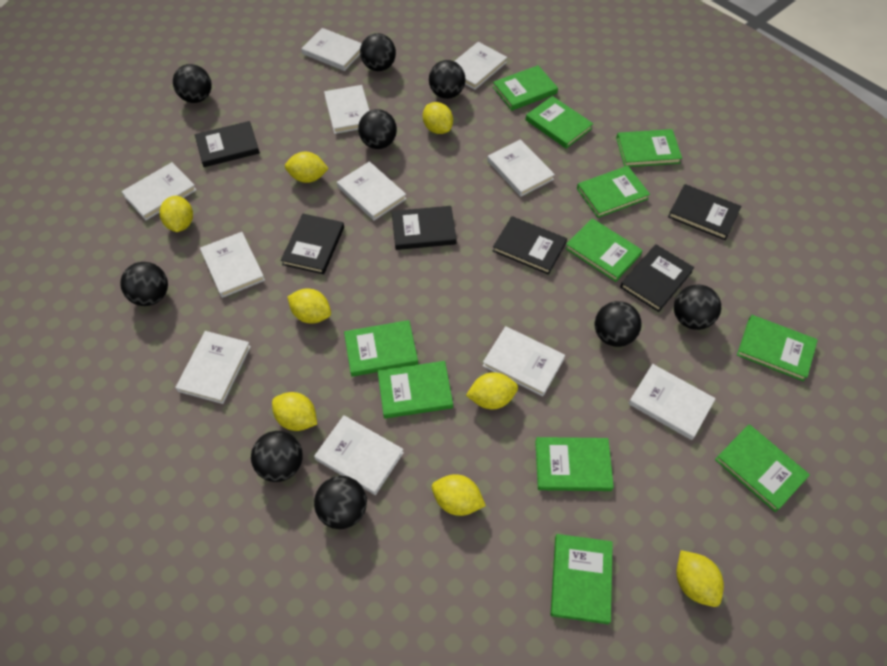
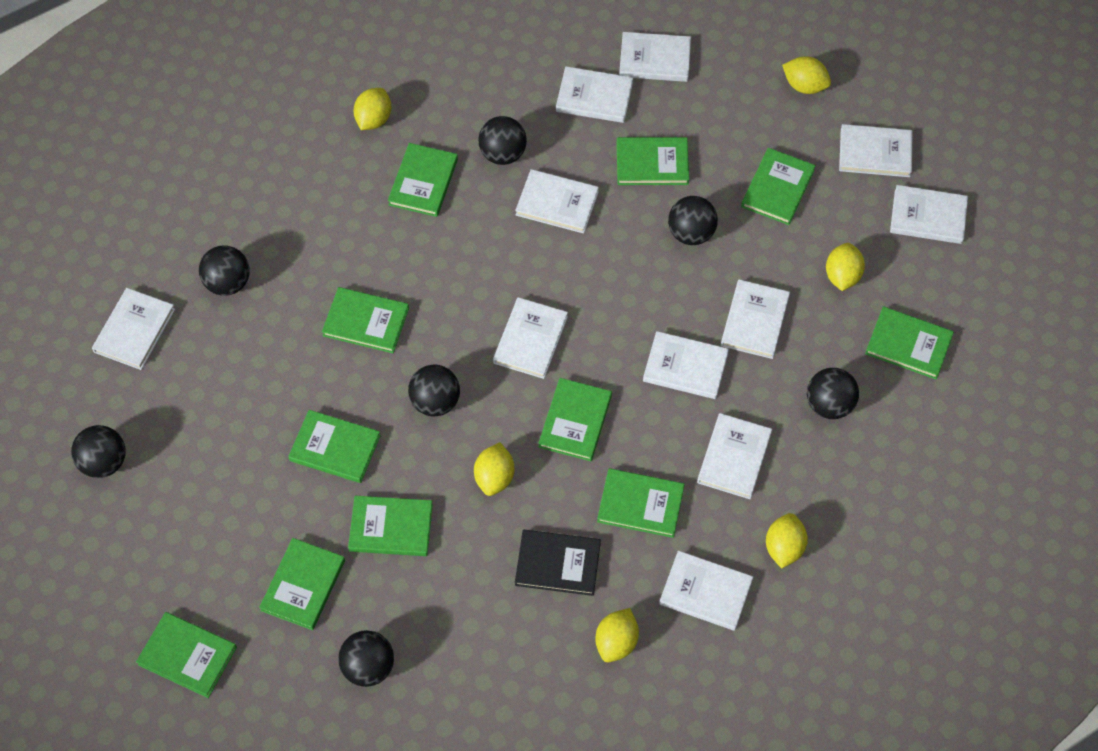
black ball: 9 -> 7
black book: 6 -> 1
yellow lemon: 8 -> 6

